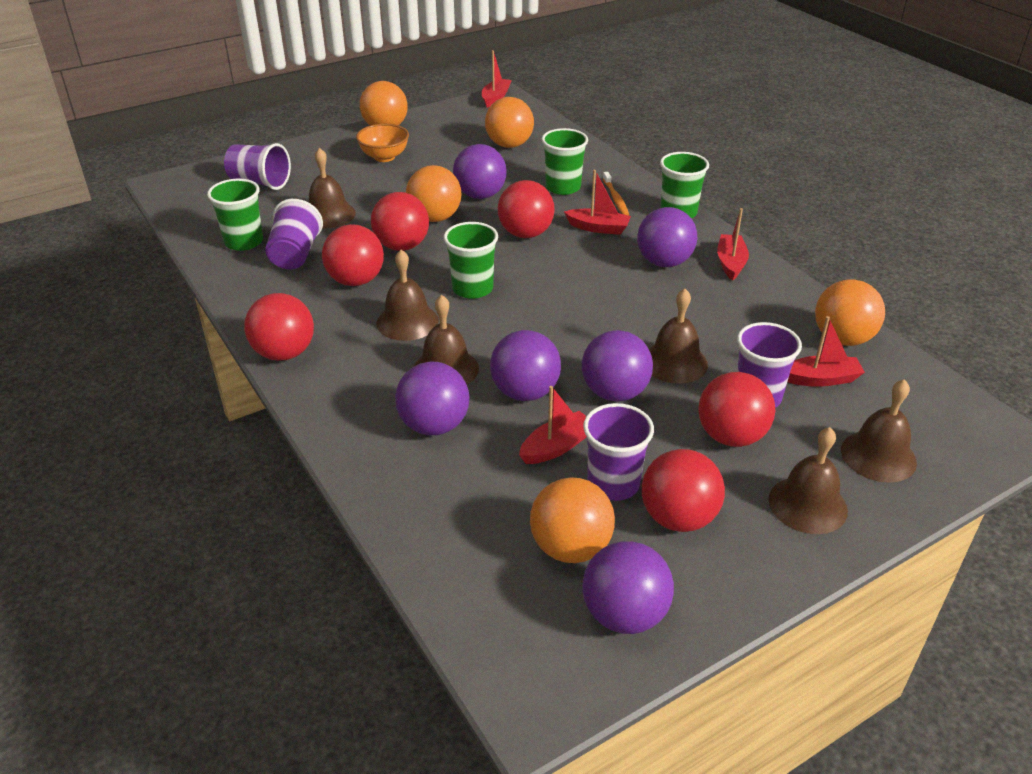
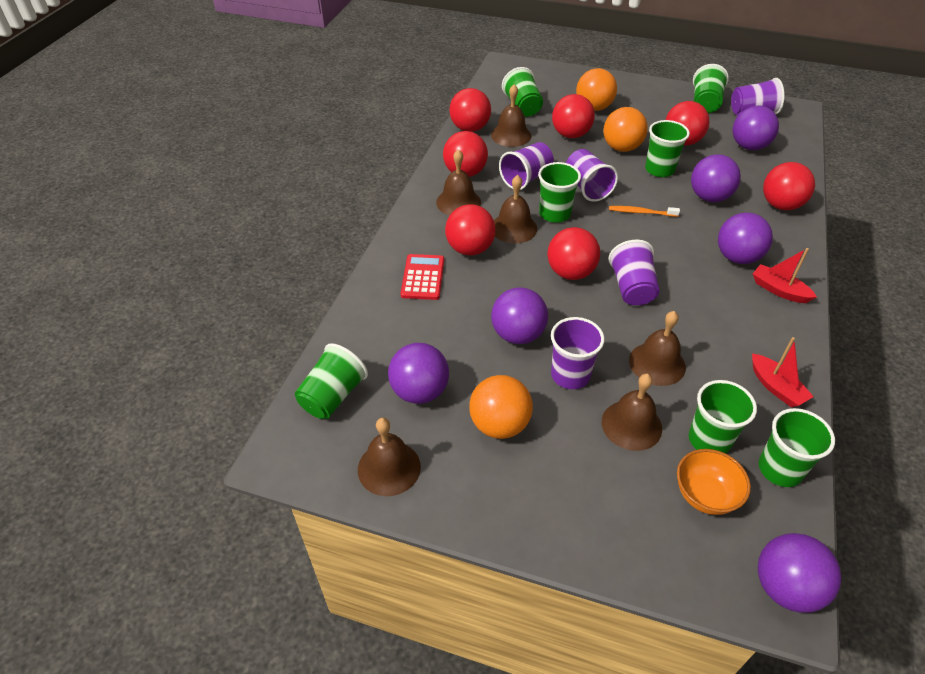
green cup: 4 -> 7
orange ball: 5 -> 3
purple cup: 4 -> 5
red ball: 6 -> 7
red boat: 5 -> 2
red calculator: 0 -> 1

